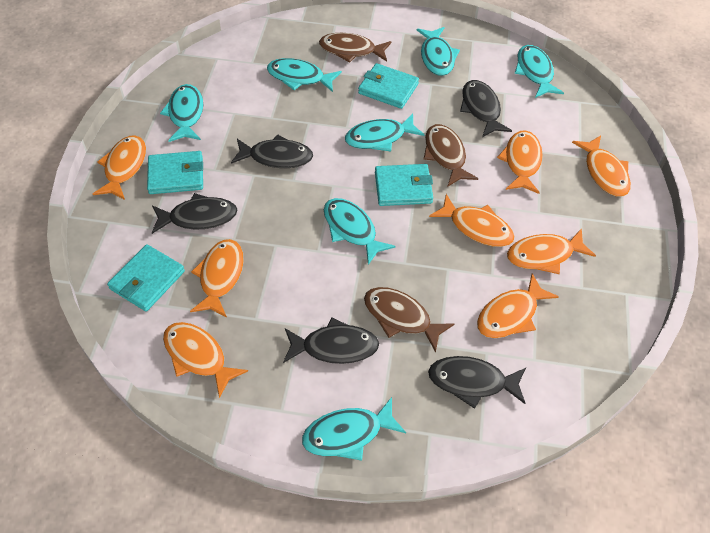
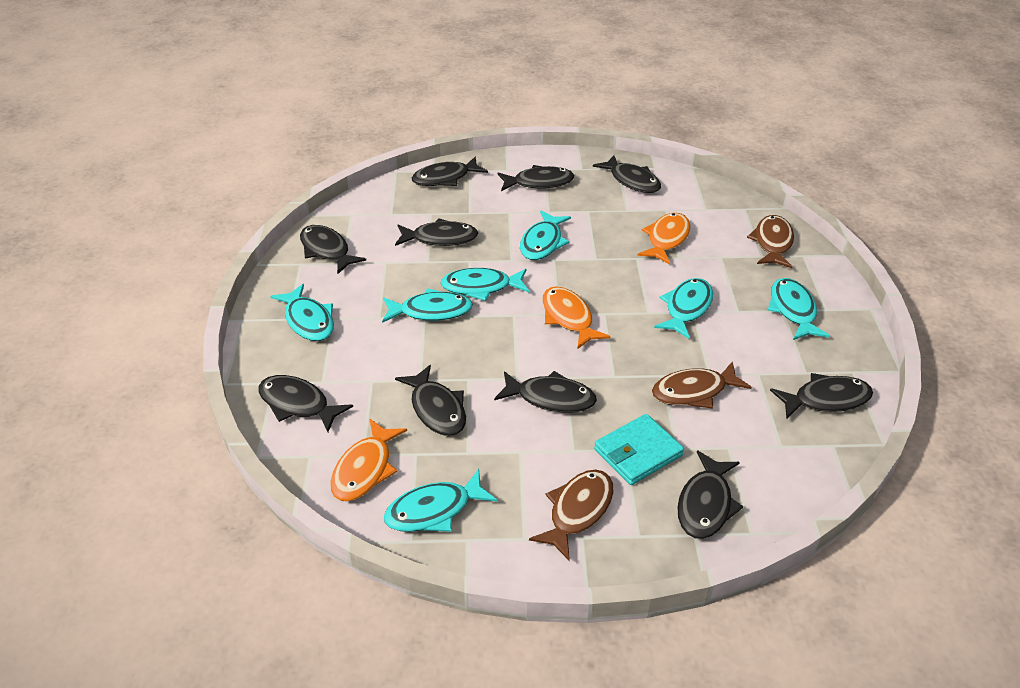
black fish: 5 -> 10
orange fish: 8 -> 3
turquoise wallet: 4 -> 1

